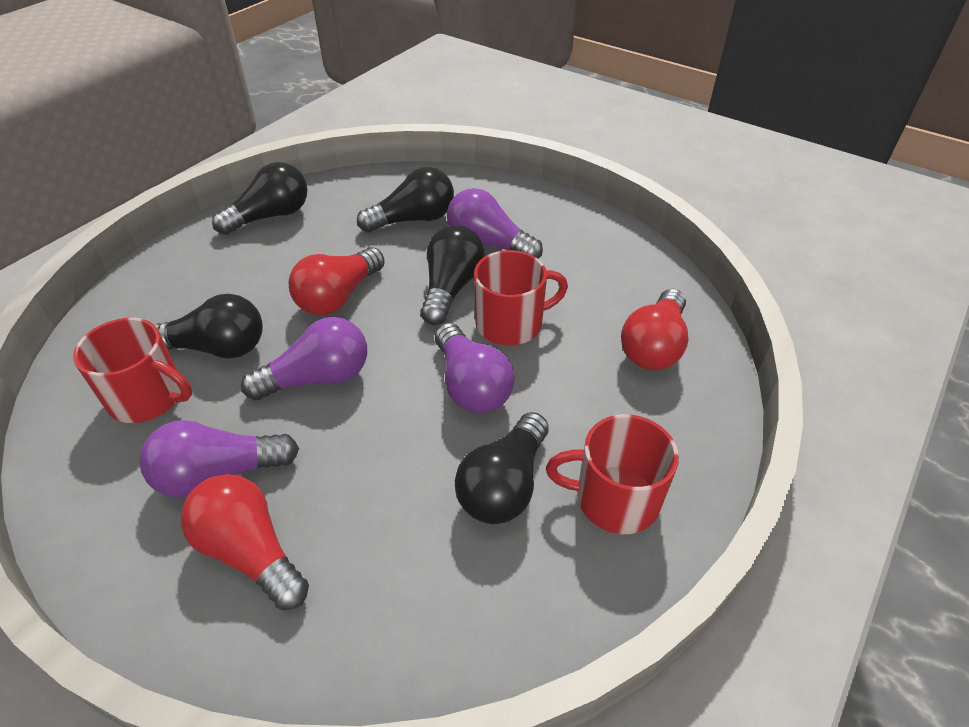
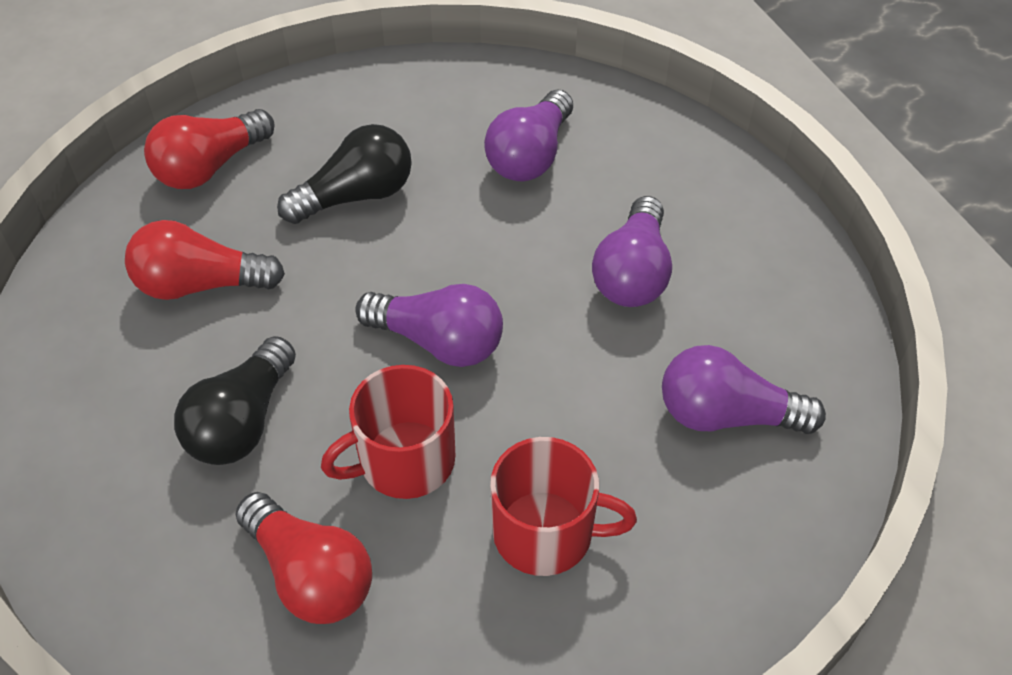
black light bulb: 5 -> 2
red mug: 3 -> 2

